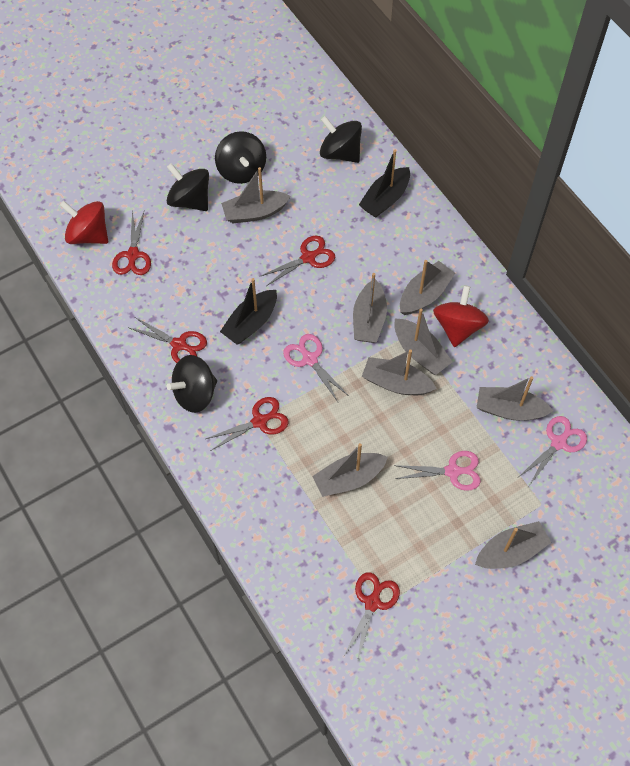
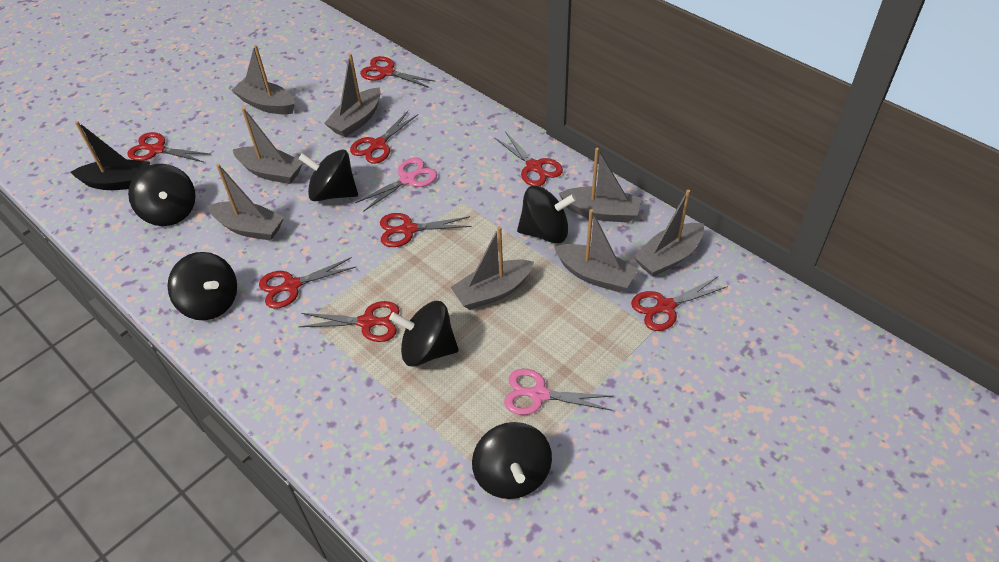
black boat: 2 -> 1
black spinning top: 4 -> 6
pink scissors: 3 -> 2
red scissors: 5 -> 8
red spinning top: 2 -> 0

